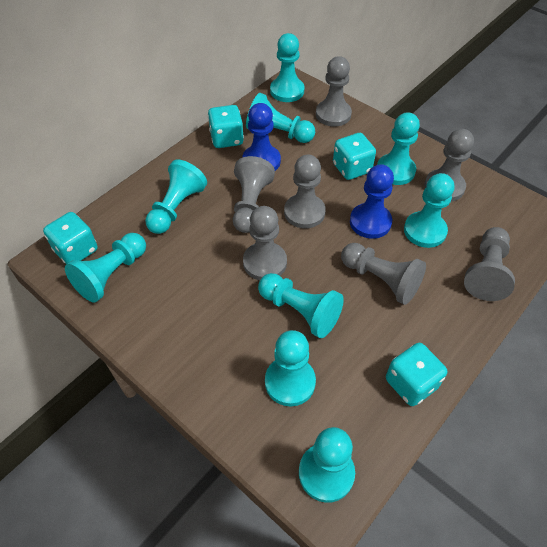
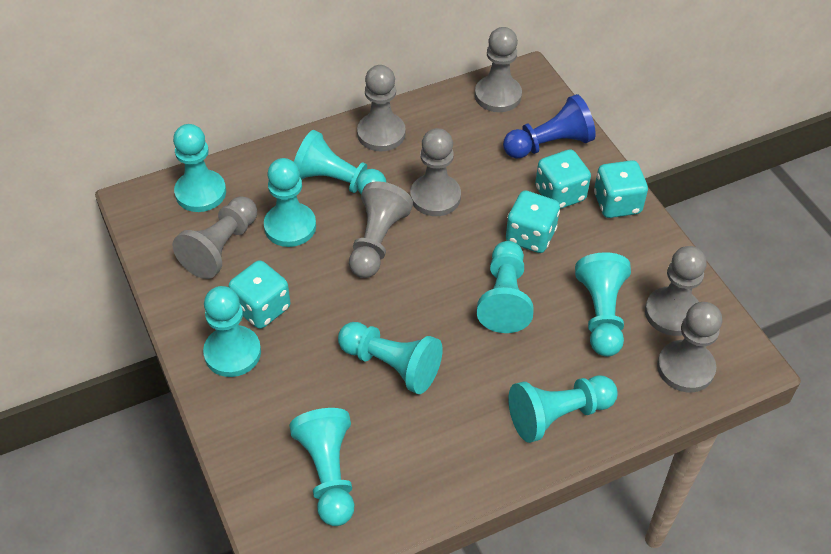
blue pawn: 2 -> 1

